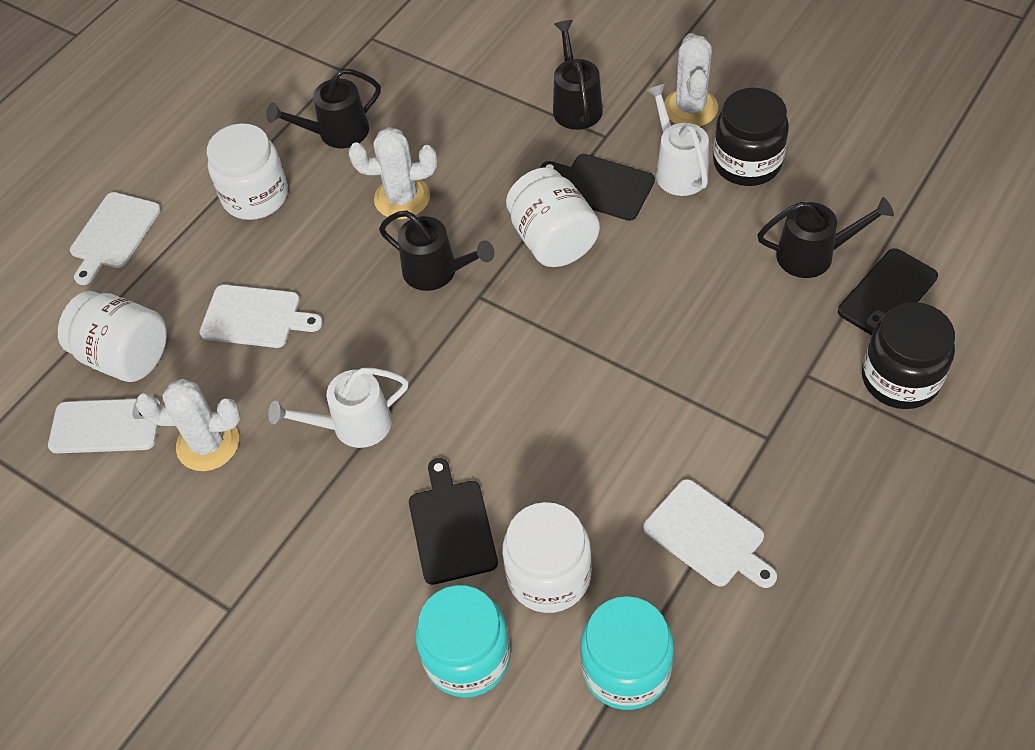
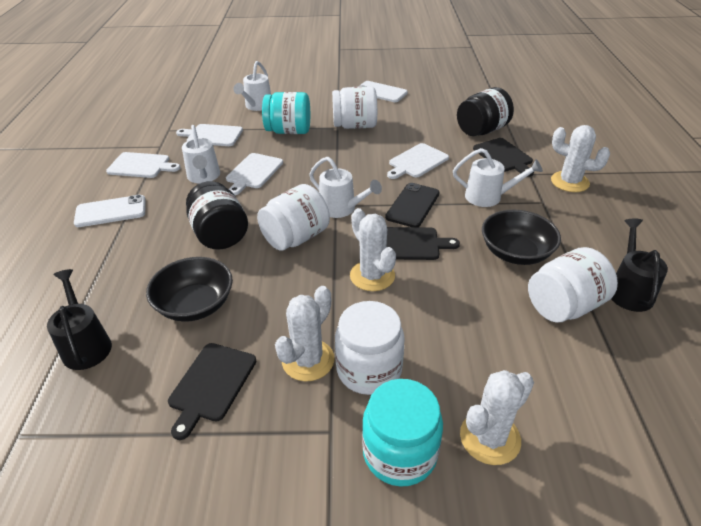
black bowl: 0 -> 2
black cutting board: 2 -> 3
black watering can: 4 -> 2
white cactus: 3 -> 4
white cutting board: 3 -> 4
white phone: 1 -> 2
white watering can: 2 -> 4

